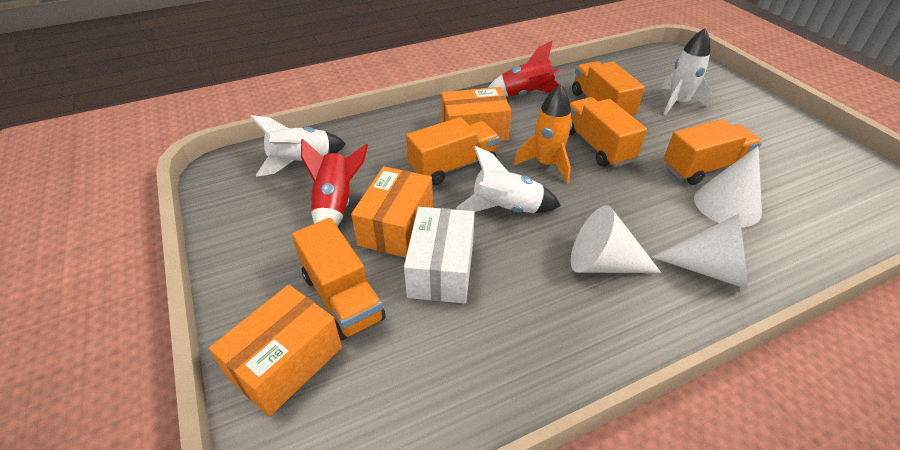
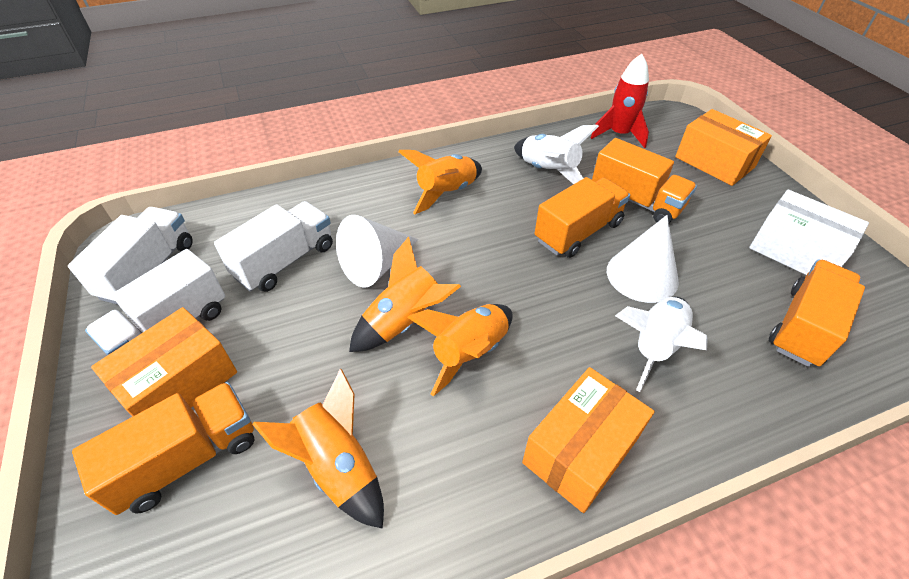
orange rocket: 1 -> 4
orange truck: 5 -> 4
red rocket: 2 -> 1
white cone: 3 -> 2
white rocket: 3 -> 2
white truck: 0 -> 3

